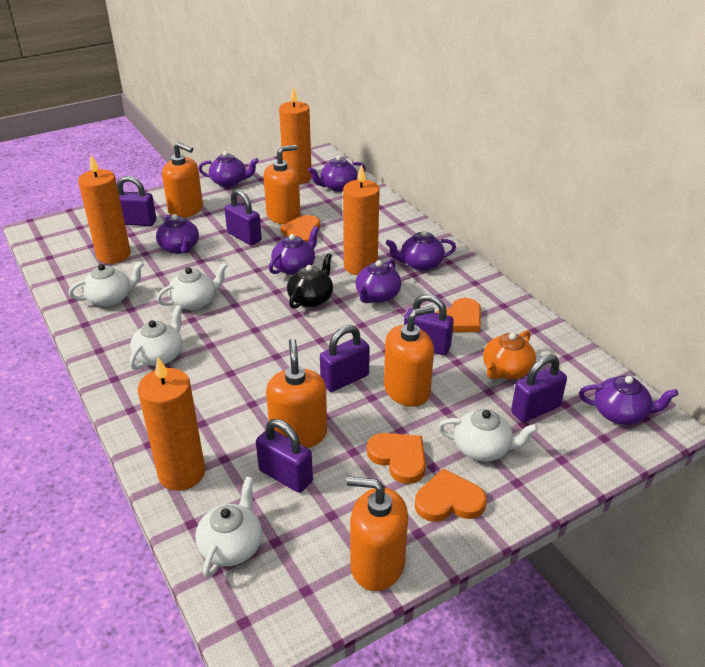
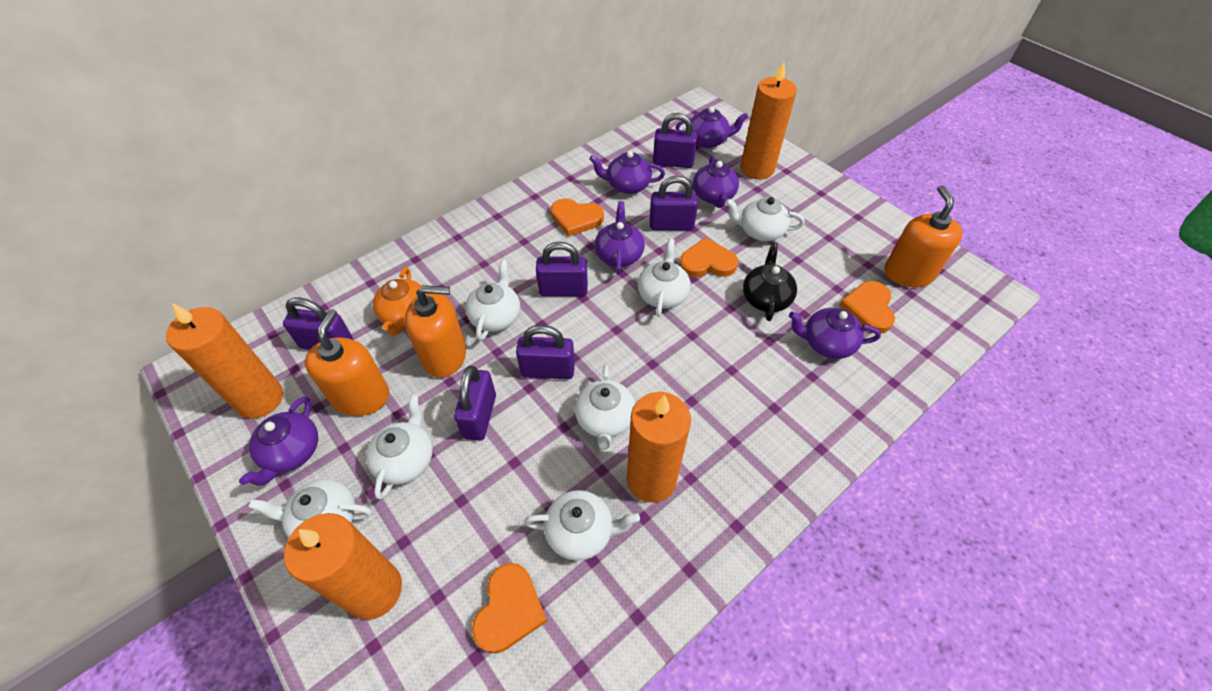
orange soap dispenser: 5 -> 3
purple teapot: 7 -> 6
white teapot: 5 -> 7

